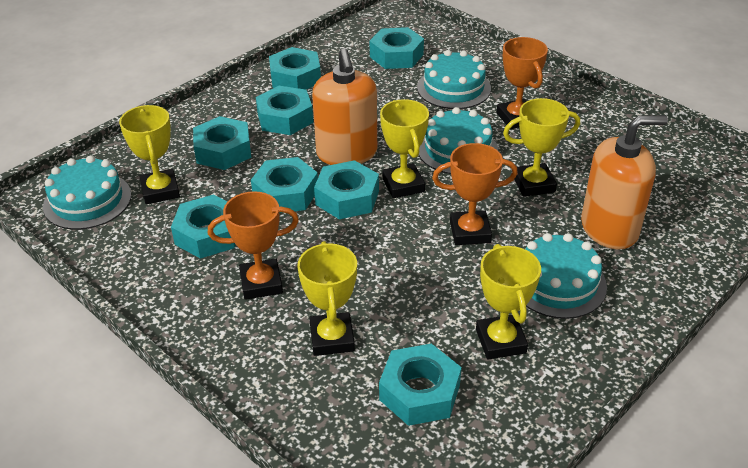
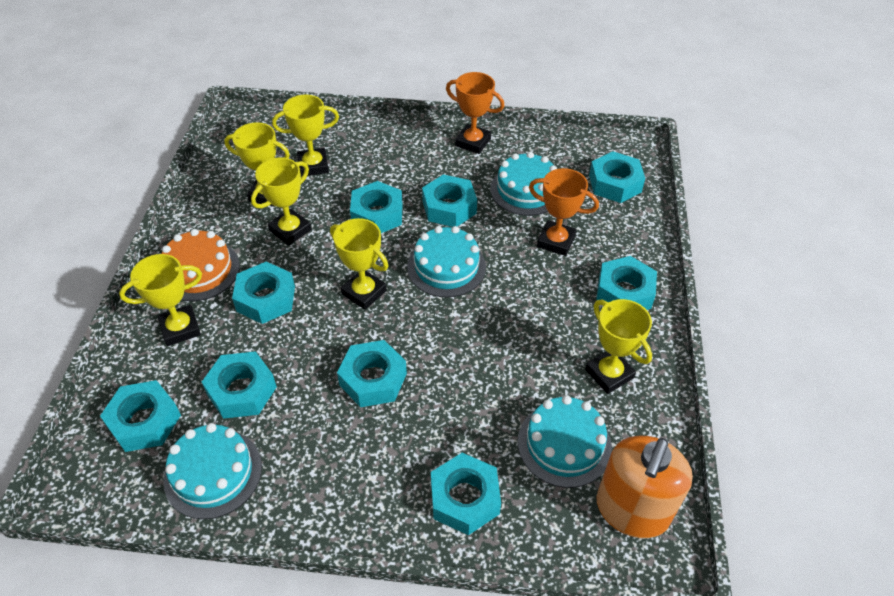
orange cake: 0 -> 1
orange soap dispenser: 2 -> 1
orange trophy: 3 -> 2
turquoise nut: 8 -> 9
yellow trophy: 5 -> 6

